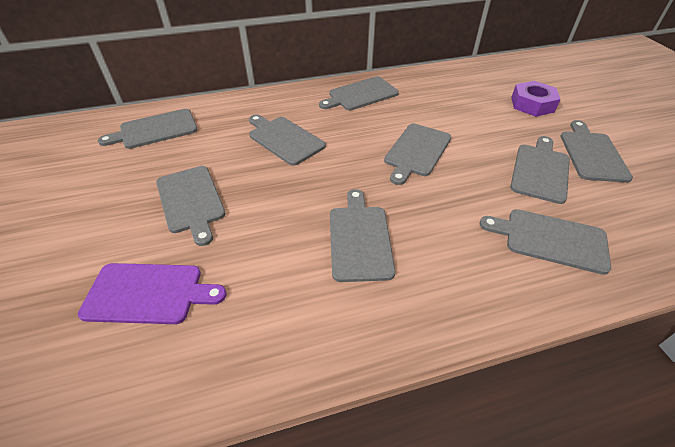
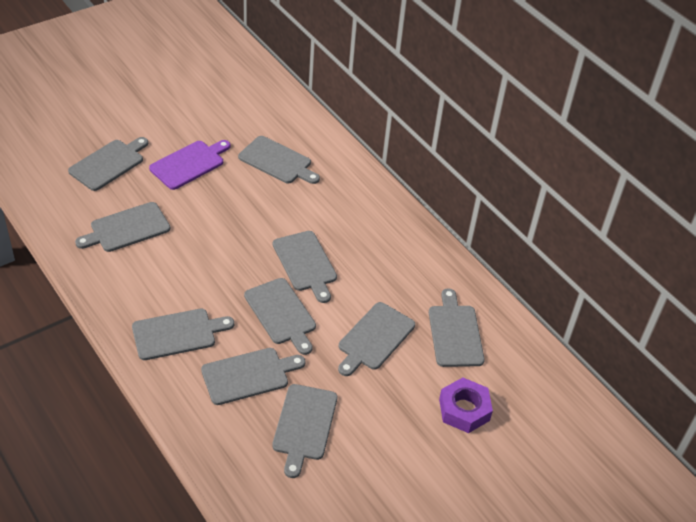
grey cutting board: 9 -> 10

